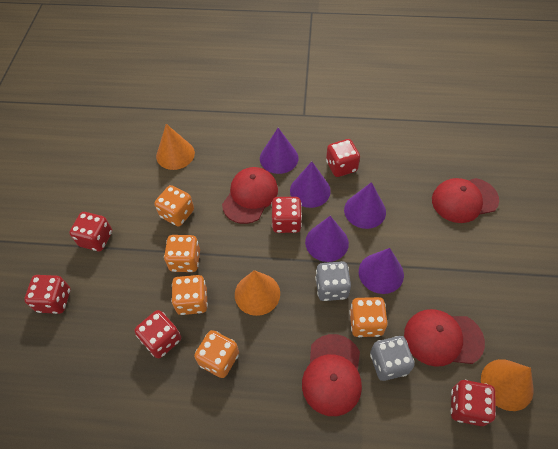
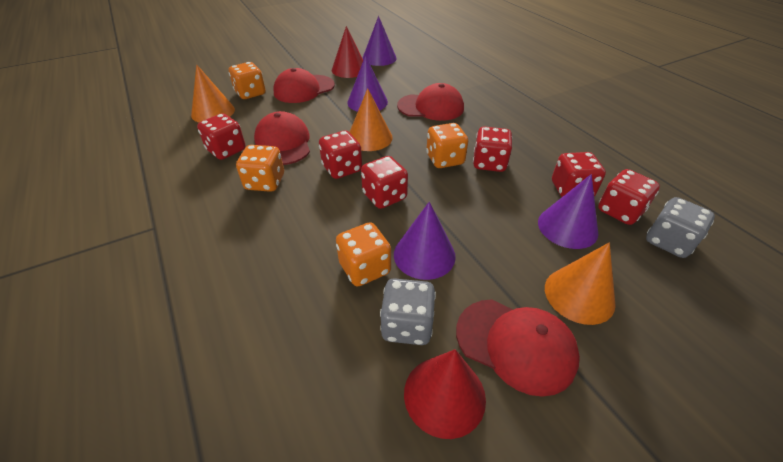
orange dice: 5 -> 4
purple cone: 5 -> 4
red cone: 0 -> 2

